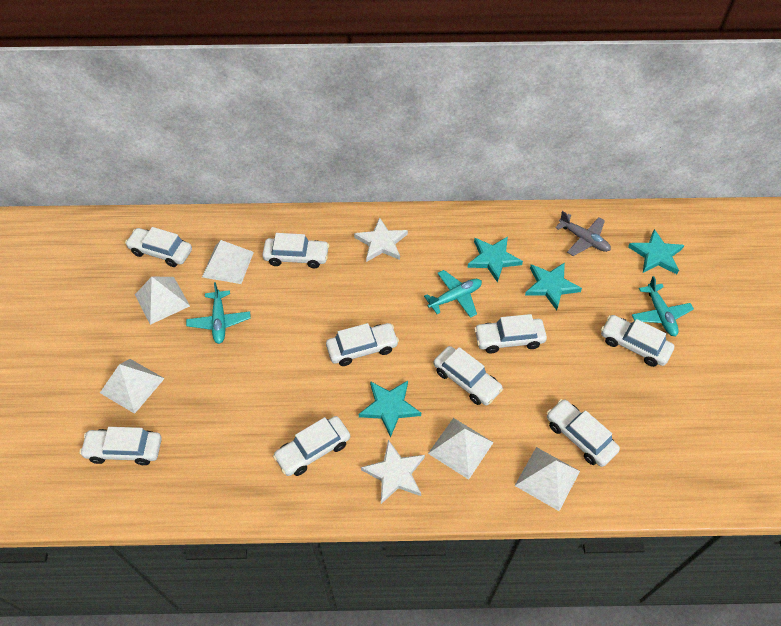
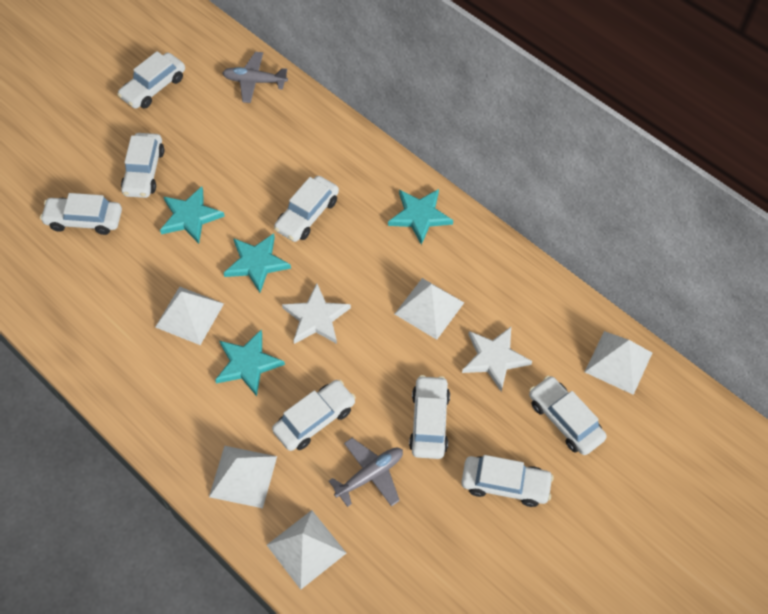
grey plane: 1 -> 2
turquoise plane: 3 -> 0
white car: 9 -> 8

